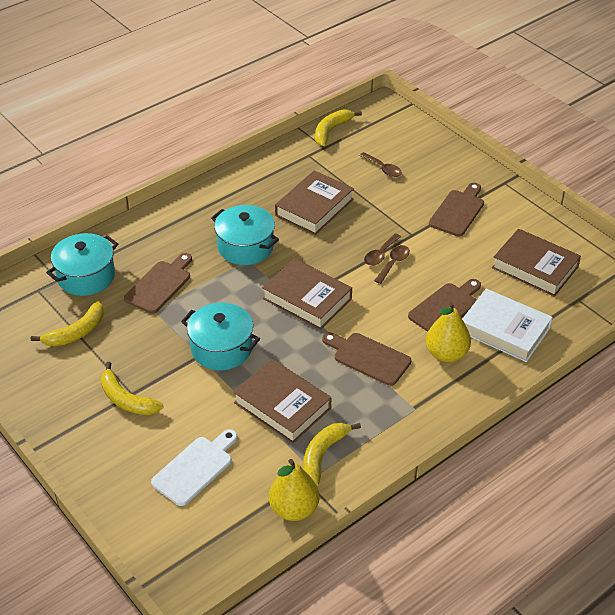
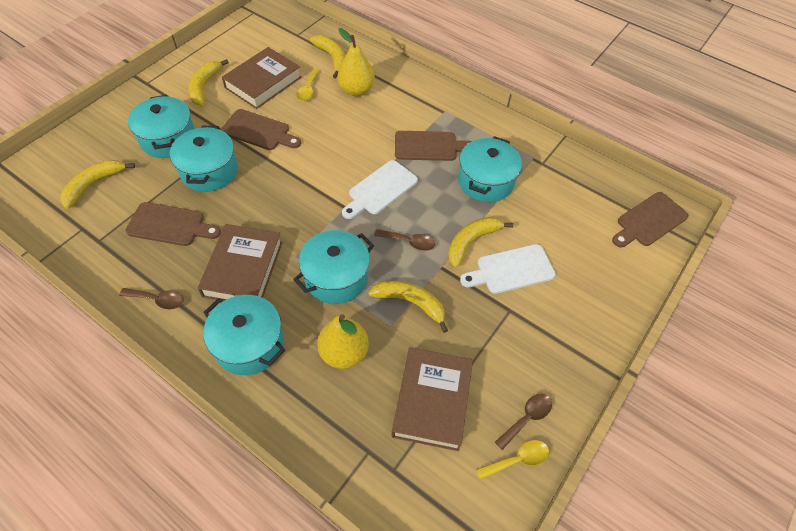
brown book: 4 -> 3
turquoise pot: 3 -> 5
white book: 1 -> 0
white cutting board: 1 -> 2
yellow banana: 4 -> 5
yellow spoon: 0 -> 2

